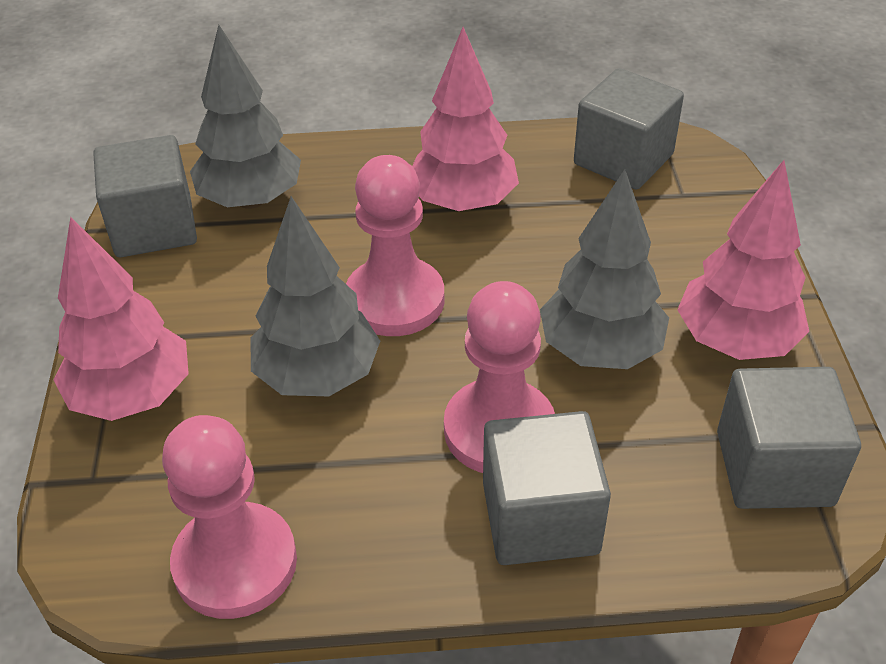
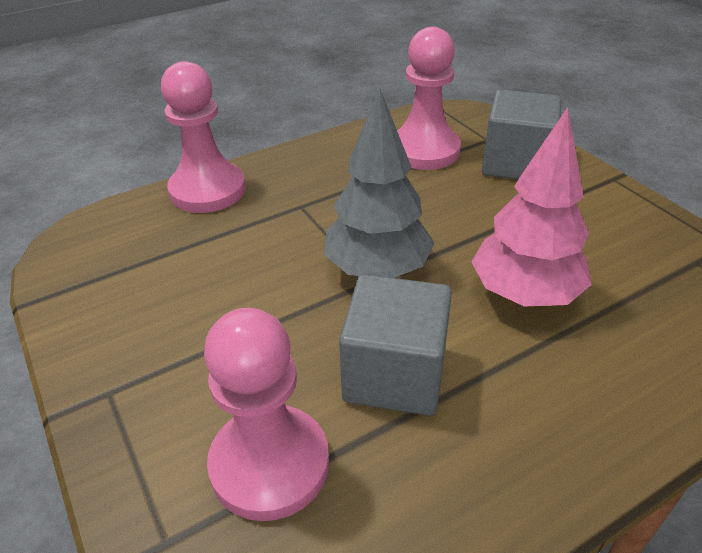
grey cube: 4 -> 2
grey tree: 3 -> 1
pink tree: 3 -> 1

